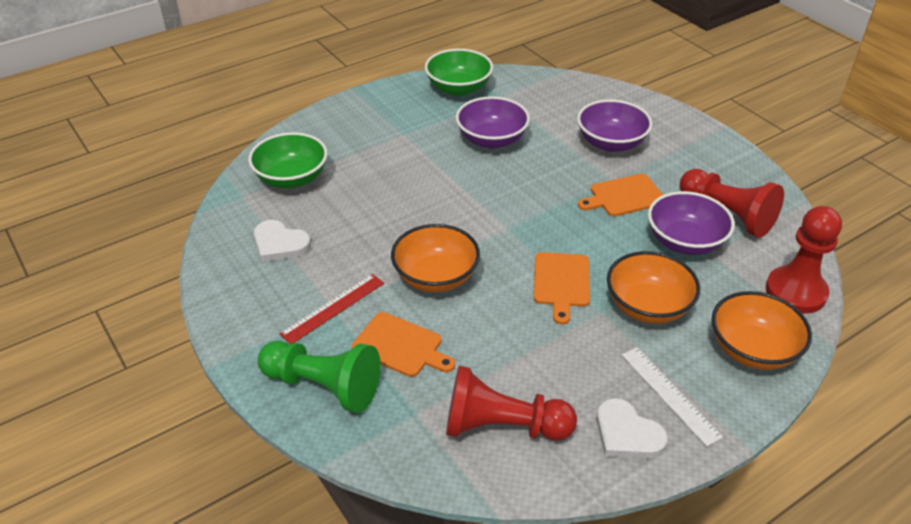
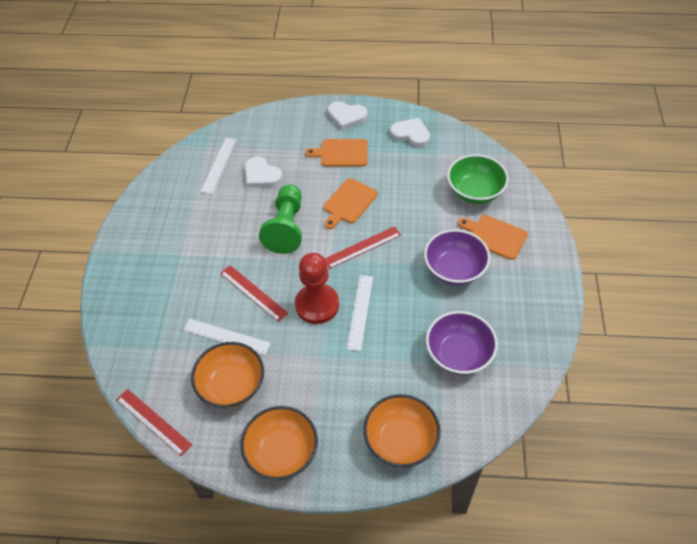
green bowl: 2 -> 1
purple bowl: 3 -> 2
red pawn: 3 -> 1
red ruler: 1 -> 3
white heart: 2 -> 3
white ruler: 1 -> 3

